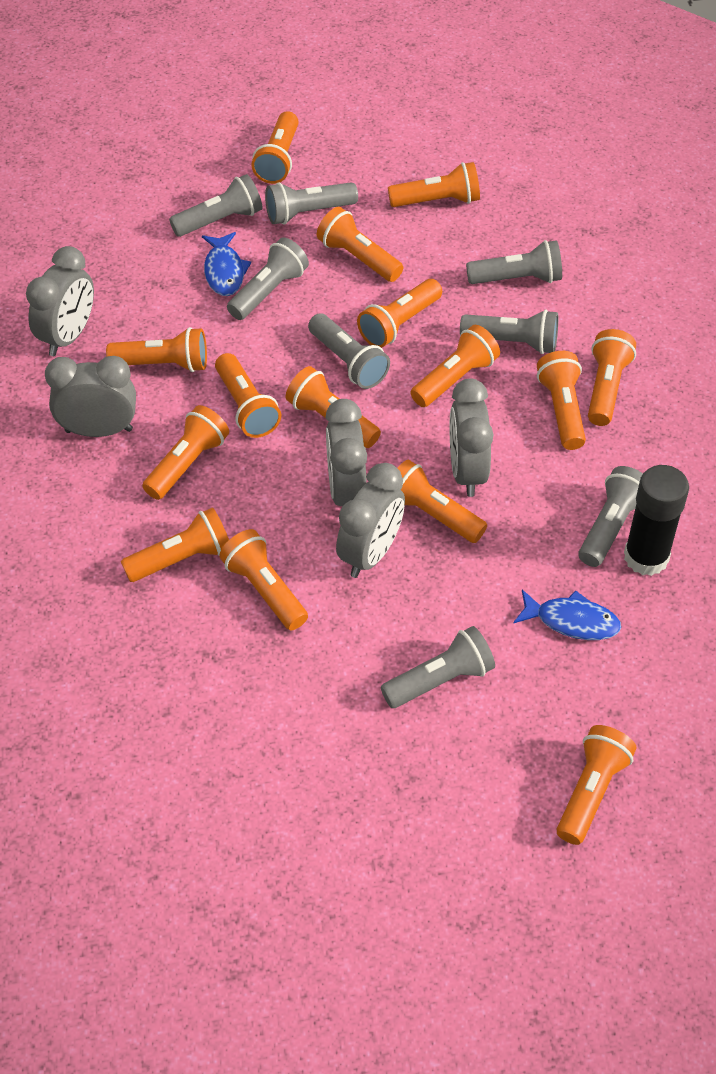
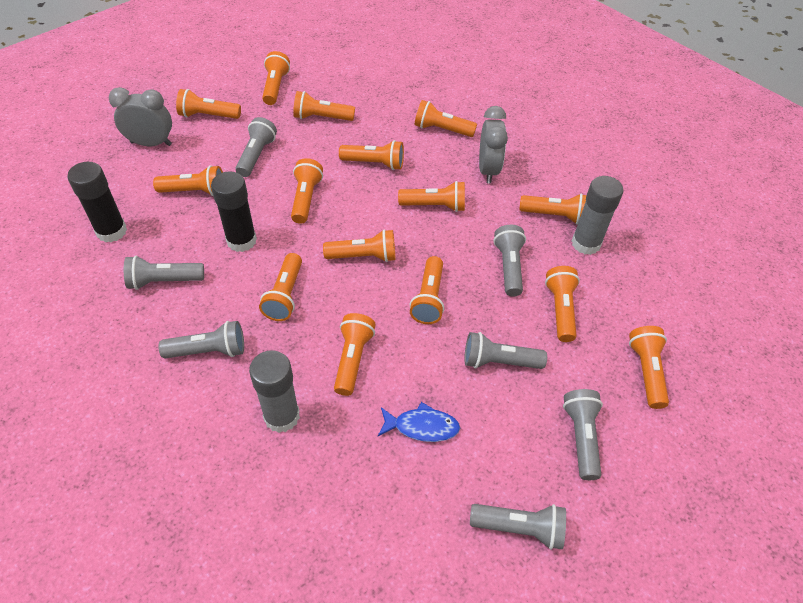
black glue stick: 1 -> 2
blue fish: 2 -> 1
grey clock: 5 -> 2
grey flashlight: 8 -> 7
grey glue stick: 0 -> 2

